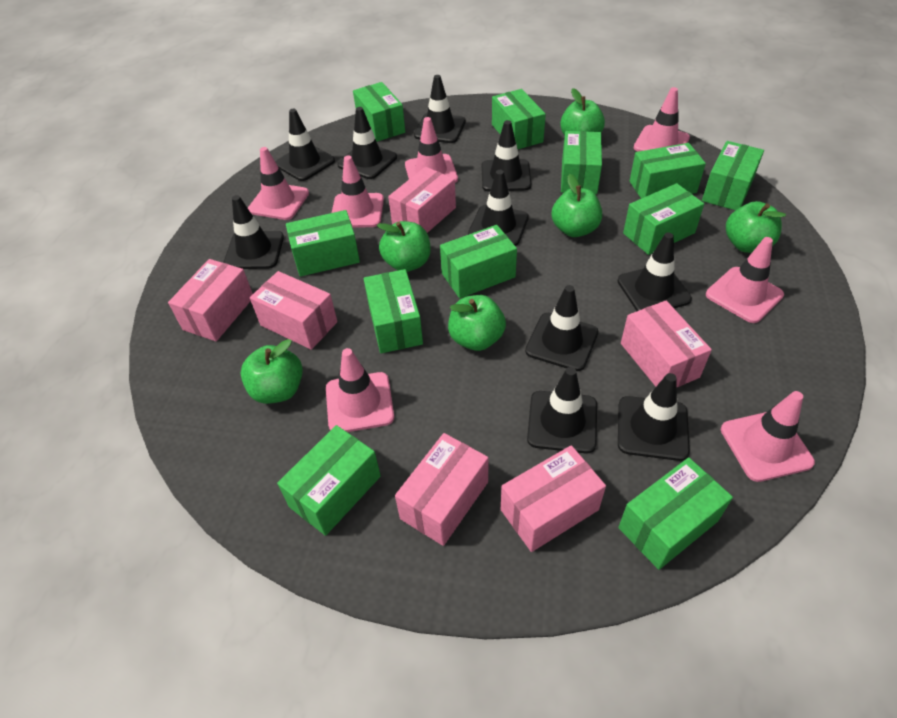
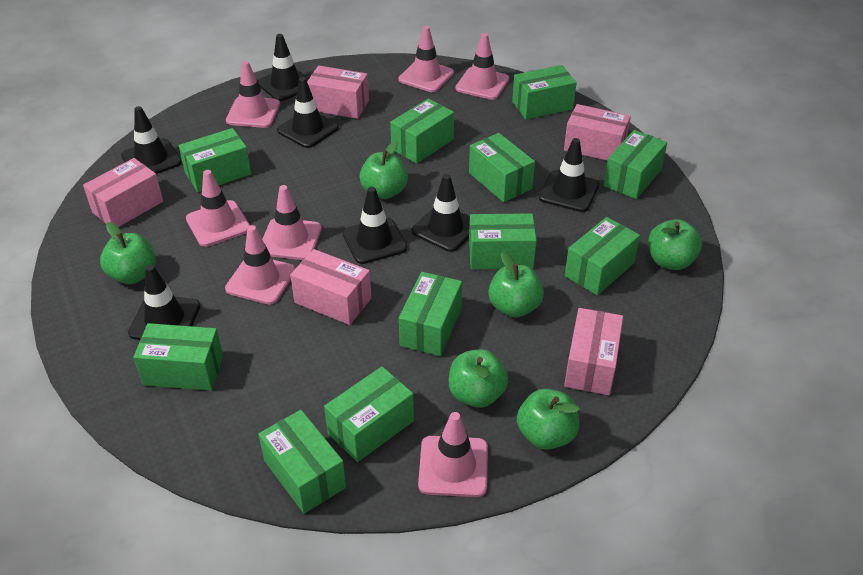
black traffic cone: 10 -> 7
pink box: 6 -> 5

